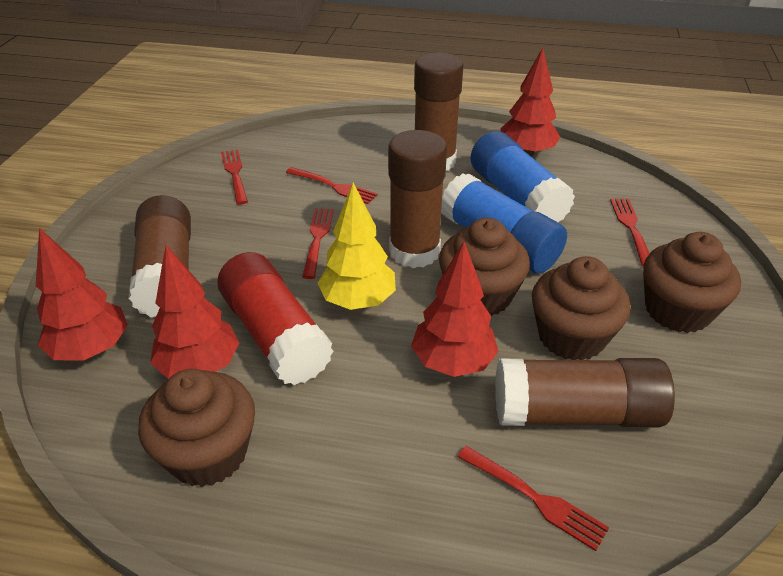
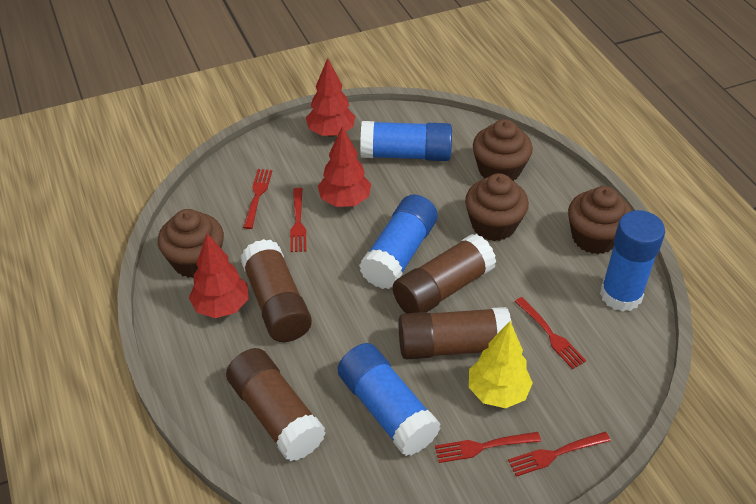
blue glue stick: 2 -> 4
red glue stick: 1 -> 0
red tree: 4 -> 3

